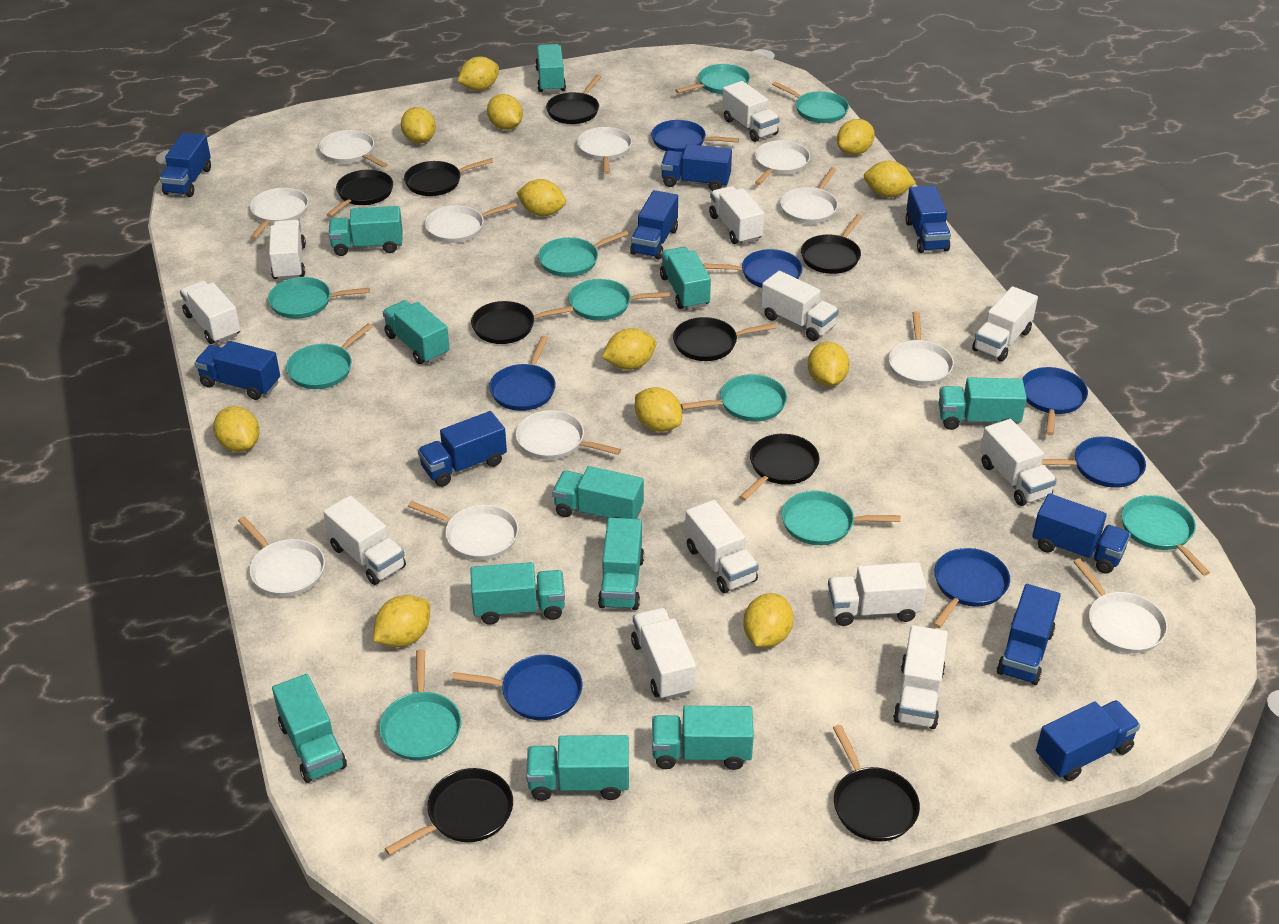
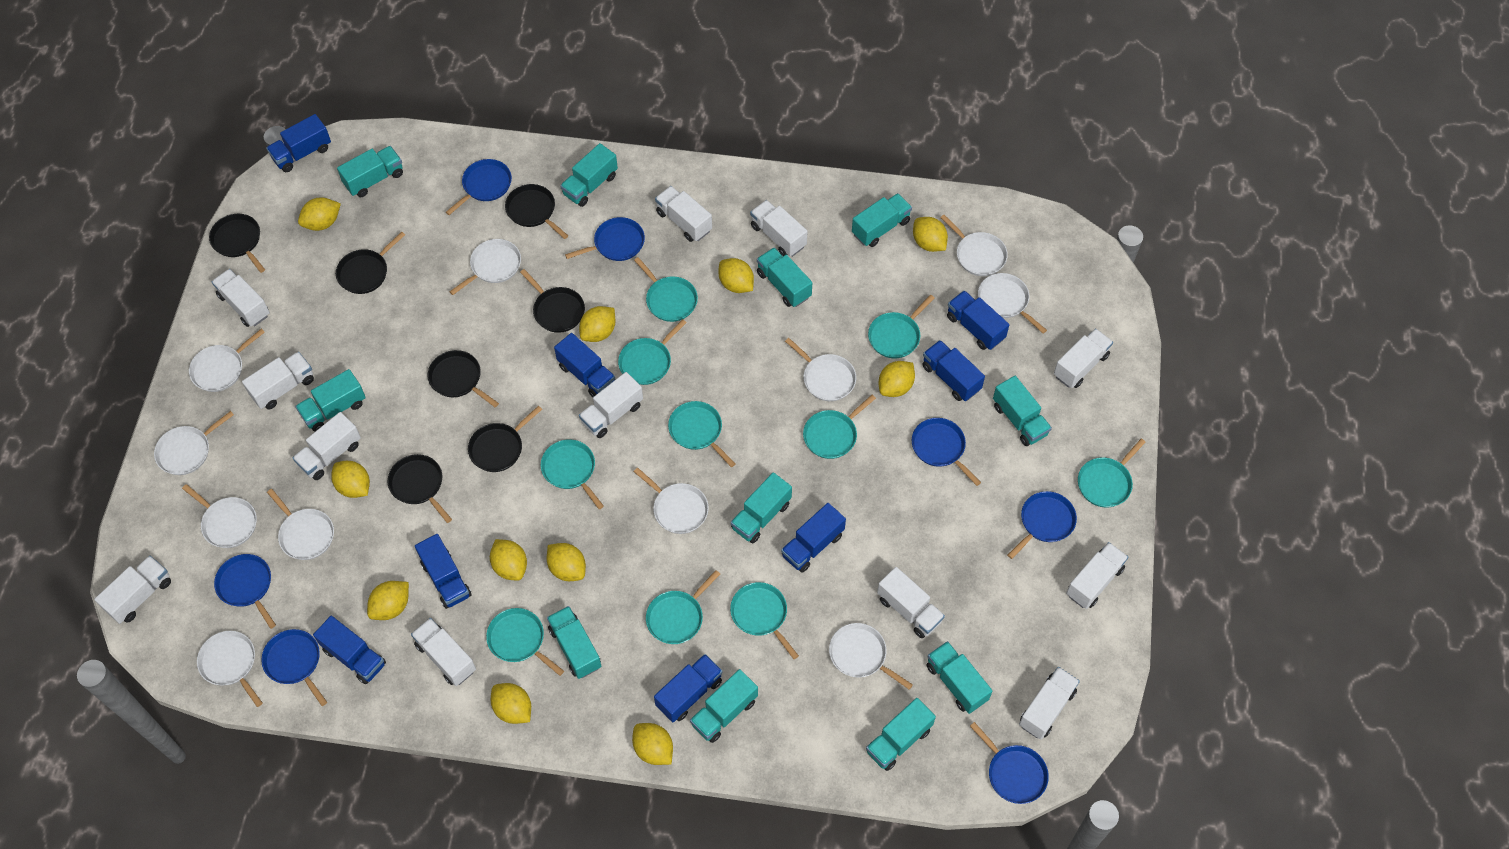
black pan: 9 -> 7
blue truck: 9 -> 8
yellow lemon: 12 -> 11

